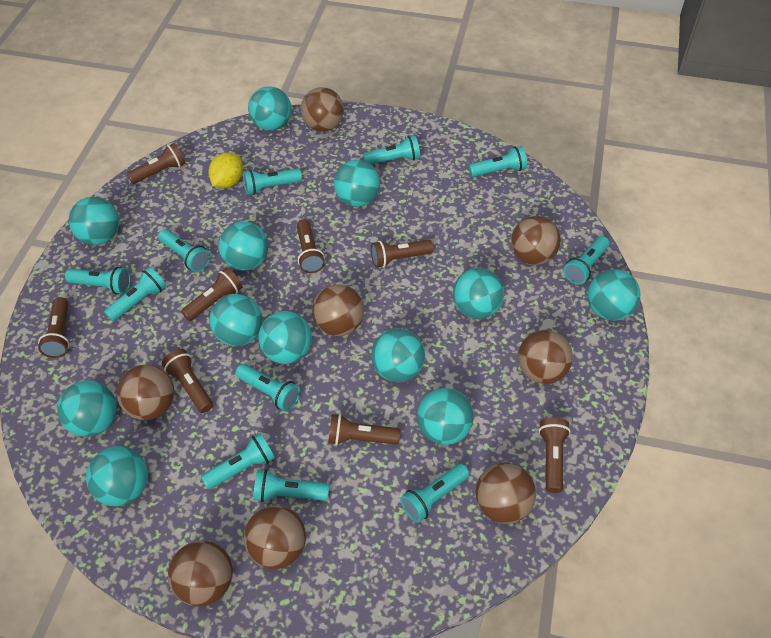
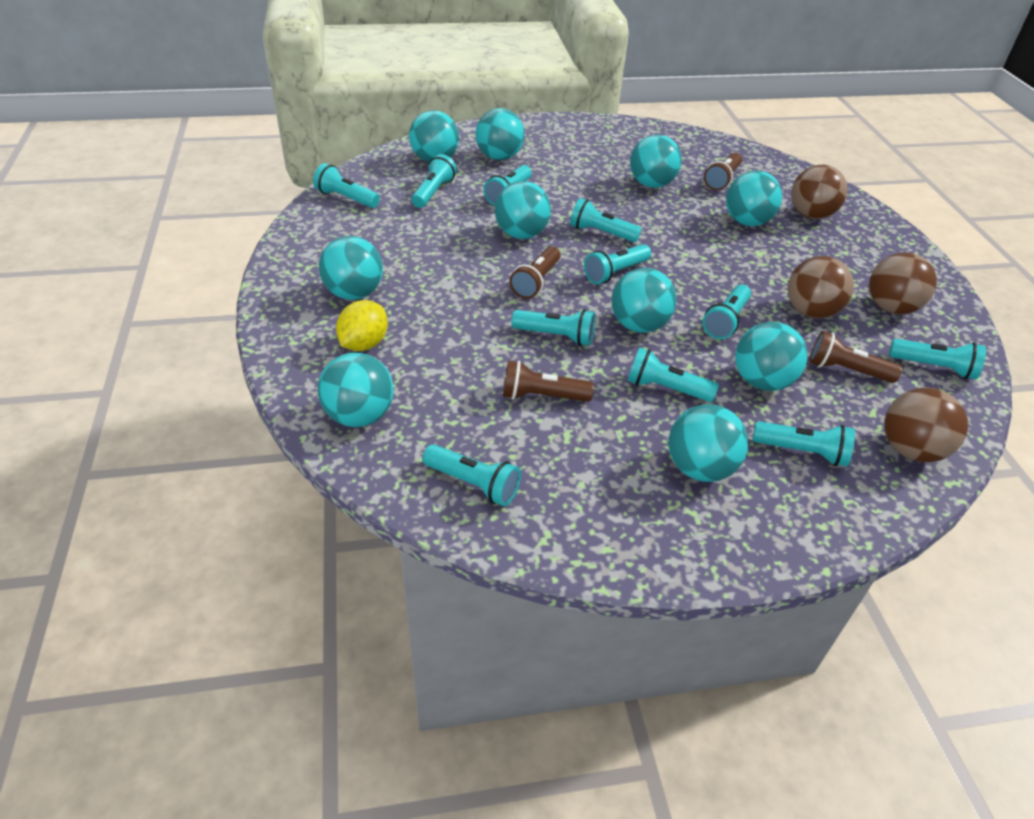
brown ball: 8 -> 4
brown flashlight: 8 -> 4
turquoise ball: 12 -> 10

